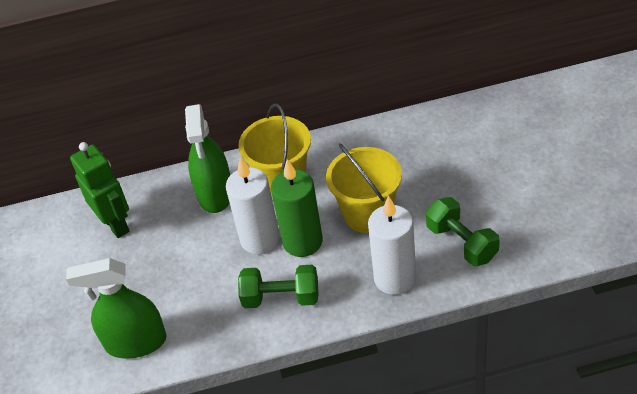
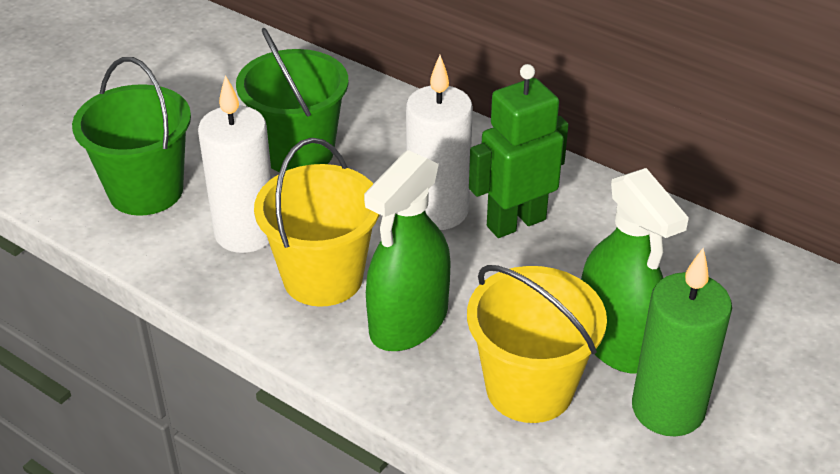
green bucket: 0 -> 2
green dumbbell: 2 -> 0

